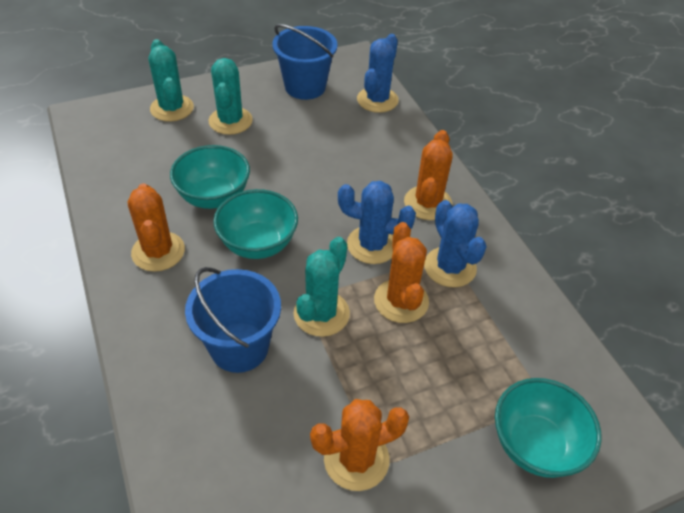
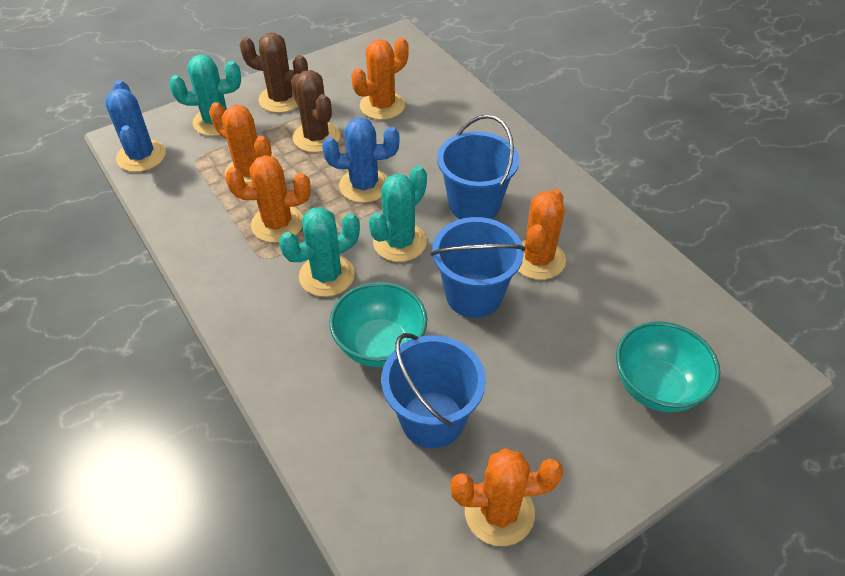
blue bucket: 2 -> 3
blue cactus: 3 -> 2
brown cactus: 0 -> 2
orange cactus: 4 -> 5
turquoise bowl: 3 -> 2

